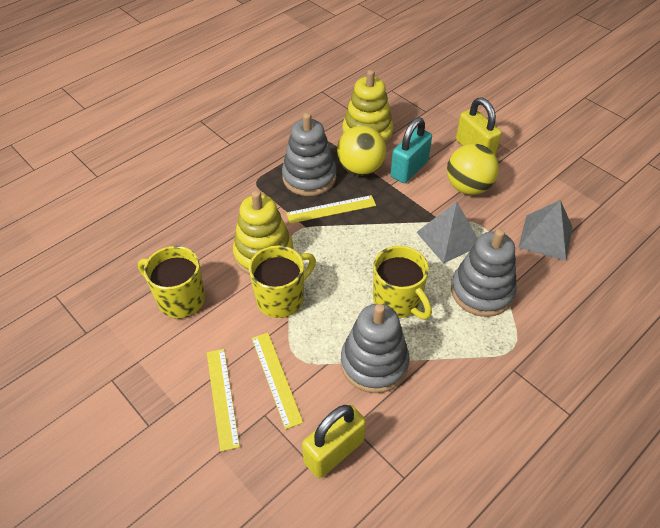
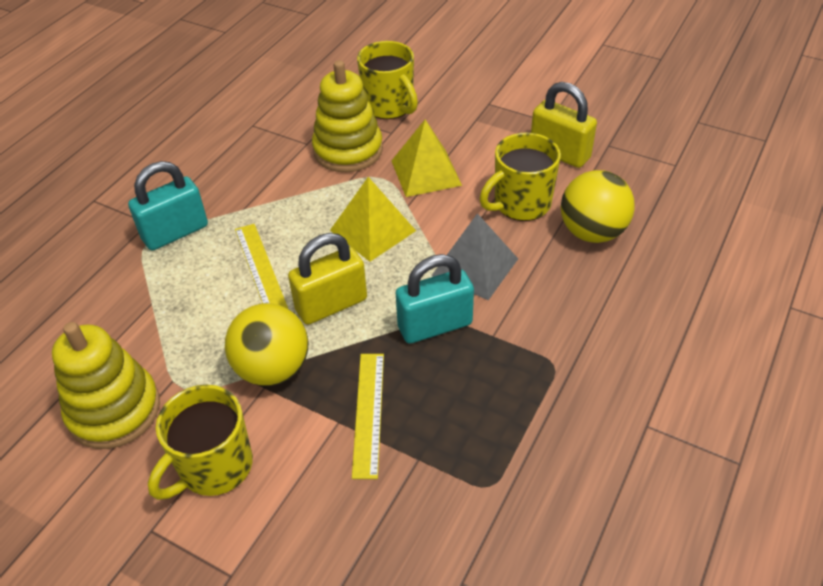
grey pyramid: 2 -> 1
grey stacking toy: 3 -> 0
turquoise padlock: 1 -> 2
yellow pyramid: 0 -> 2
yellow ruler: 3 -> 2

